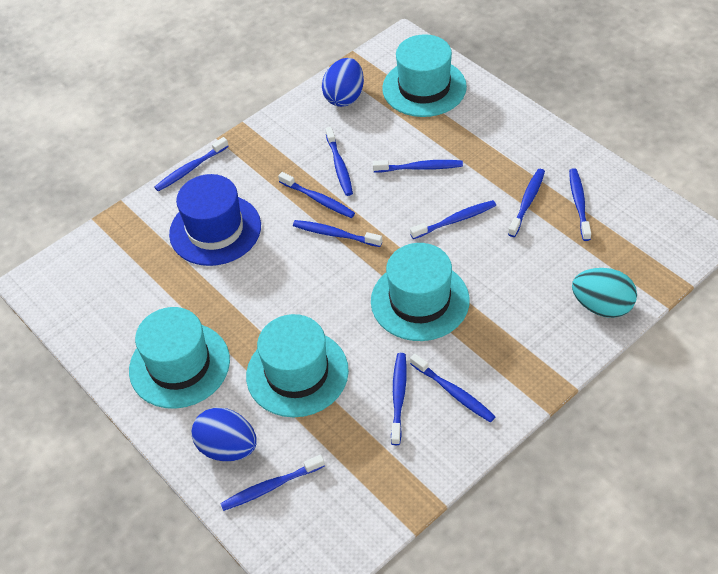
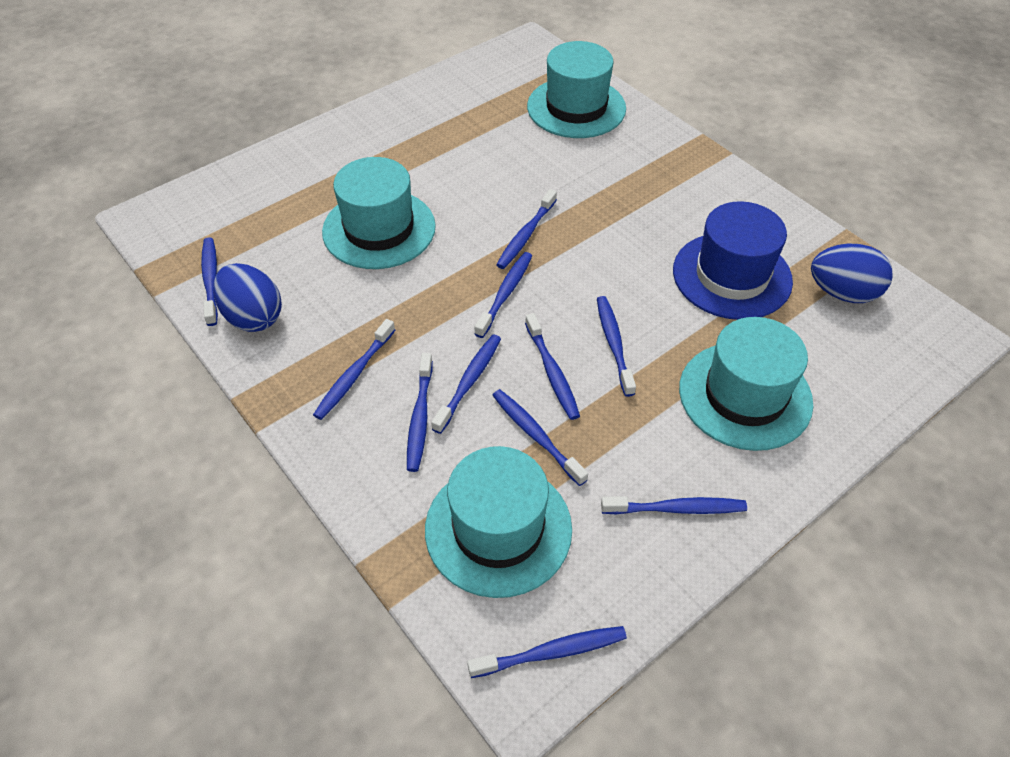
turquoise egg: 1 -> 0

